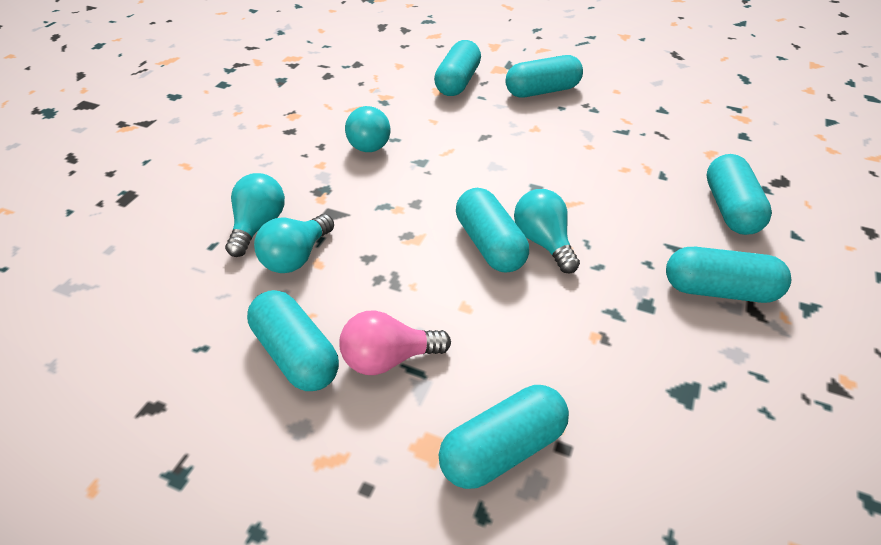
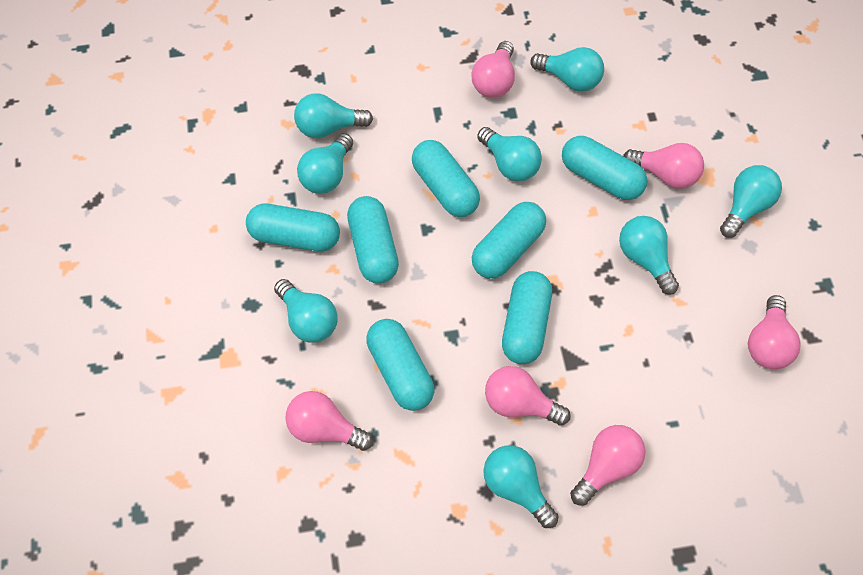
pink light bulb: 1 -> 6
turquoise light bulb: 4 -> 8

